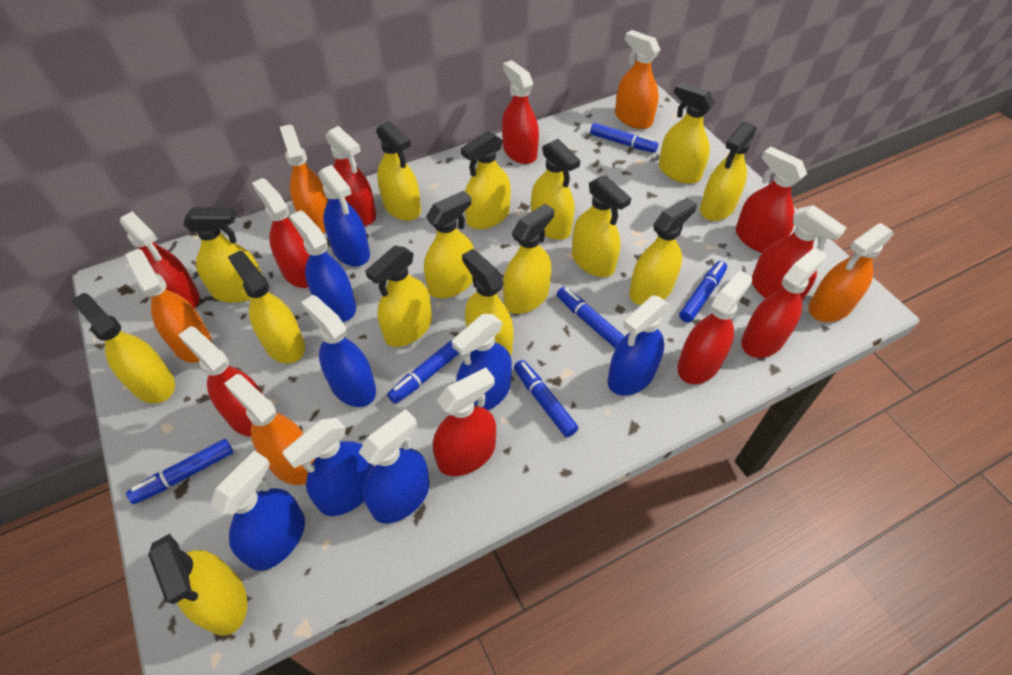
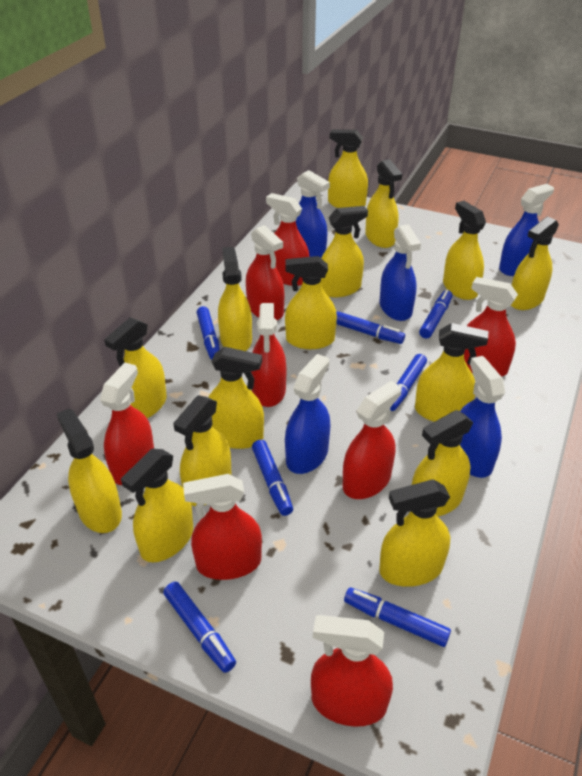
blue marker: 6 -> 7
blue spray bottle: 8 -> 5
orange spray bottle: 5 -> 0
red spray bottle: 10 -> 8

